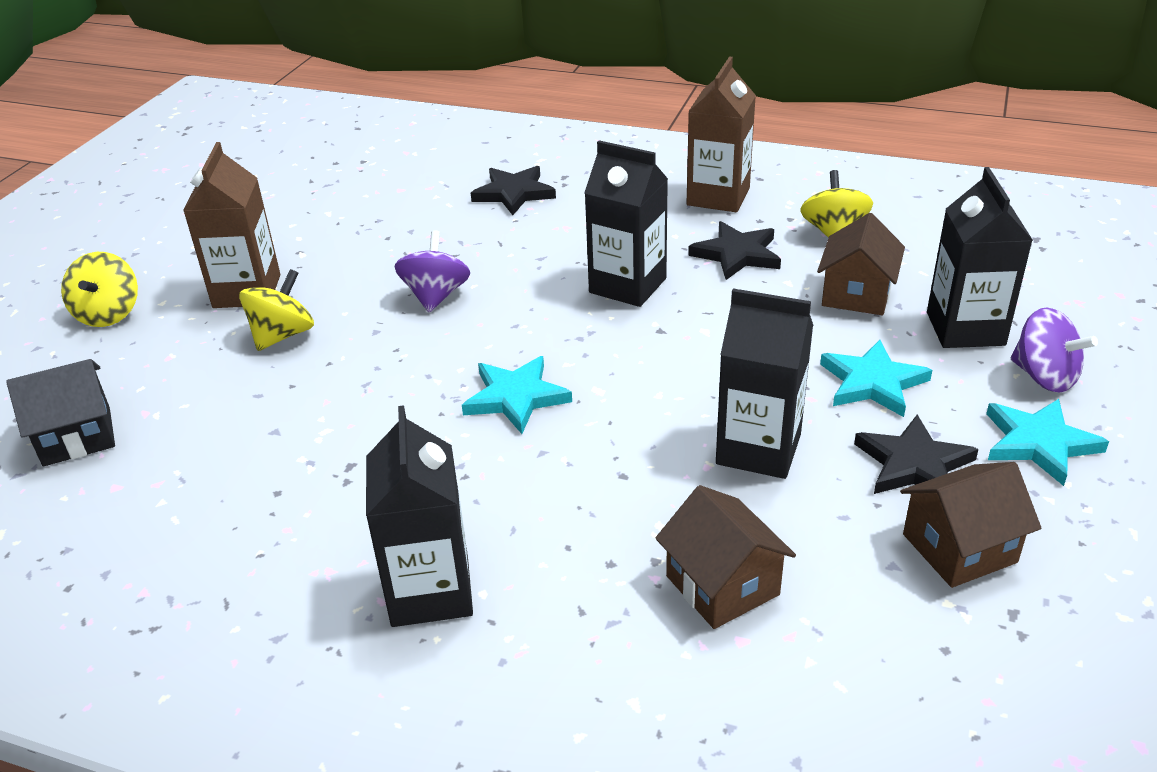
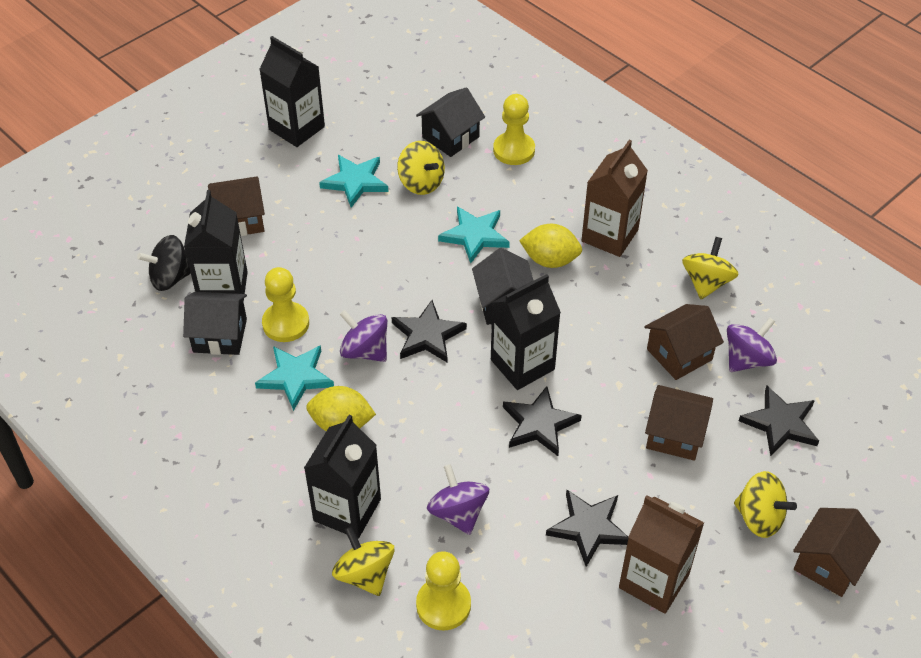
black house: 1 -> 3
black spinning top: 0 -> 1
black star: 3 -> 4
brown house: 3 -> 4
purple spinning top: 2 -> 3
yellow lemon: 0 -> 2
yellow pawn: 0 -> 3
yellow spinning top: 3 -> 4

